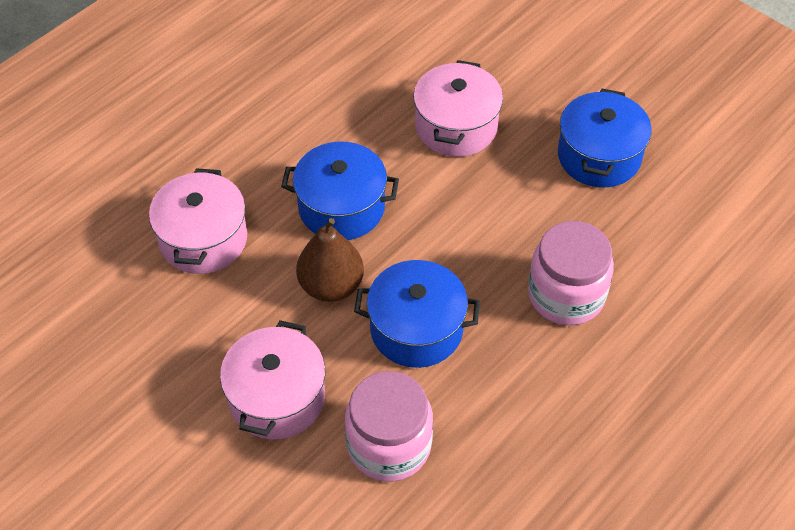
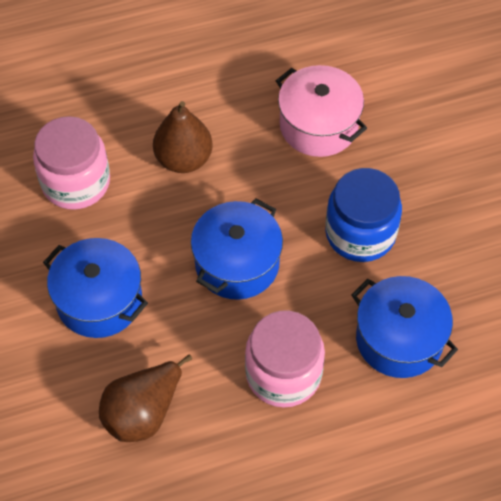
blue jar: 0 -> 1
brown pear: 1 -> 2
pink pot: 3 -> 1

